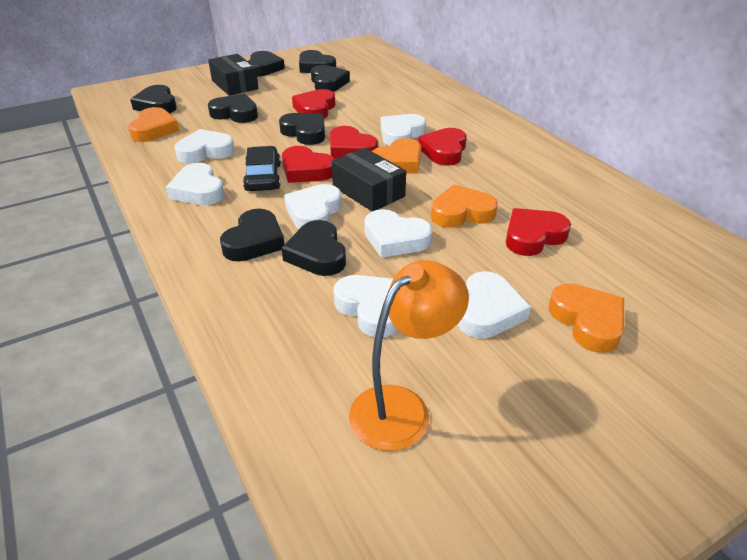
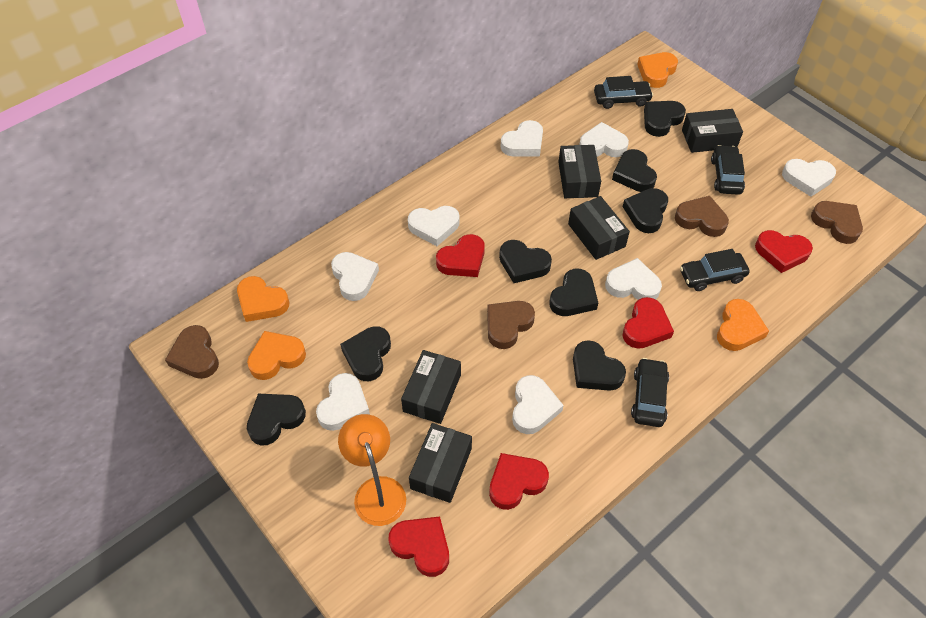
black box: 2 -> 5
black car: 1 -> 4
brown heart: 0 -> 4
white heart: 7 -> 8

